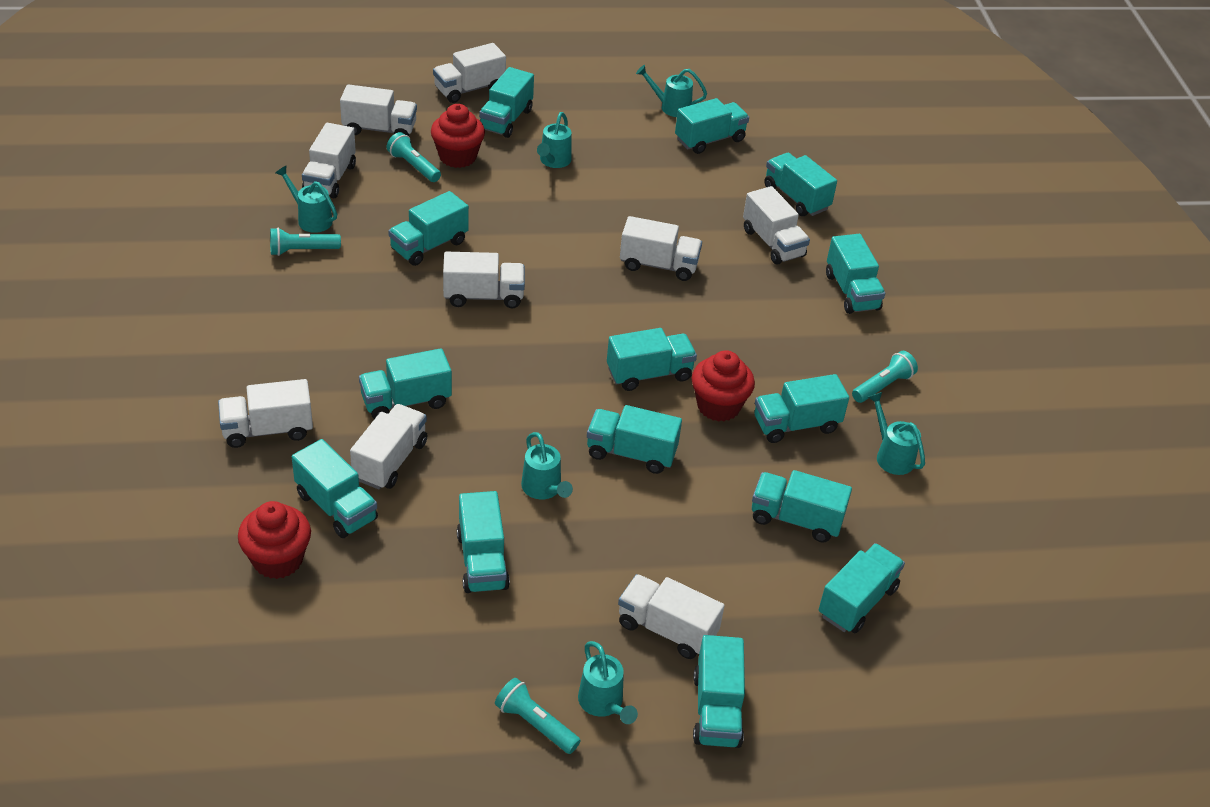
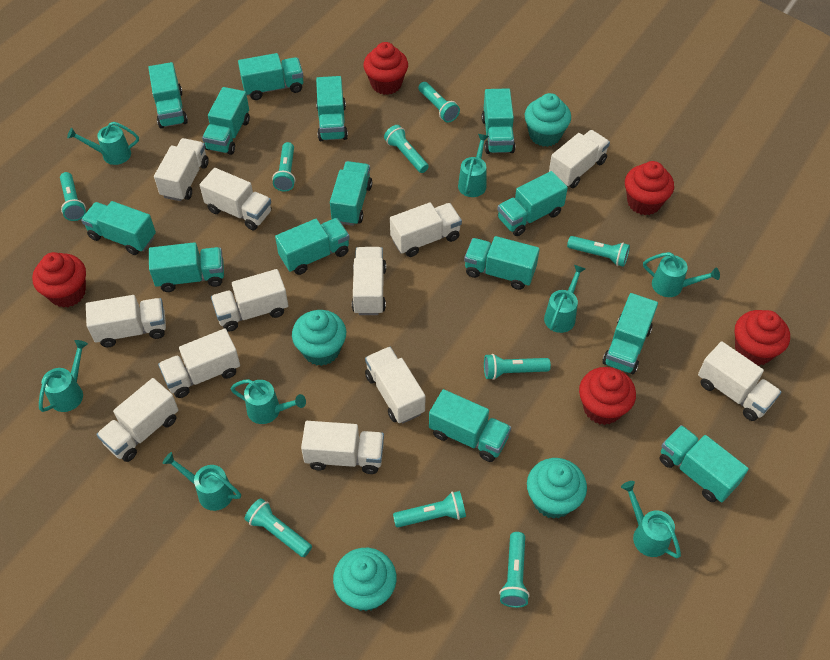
red cupcake: 3 -> 5
turquoise cupcake: 0 -> 4
turquoise flashlight: 4 -> 9
turquoise watering can: 6 -> 8
white truck: 9 -> 12

